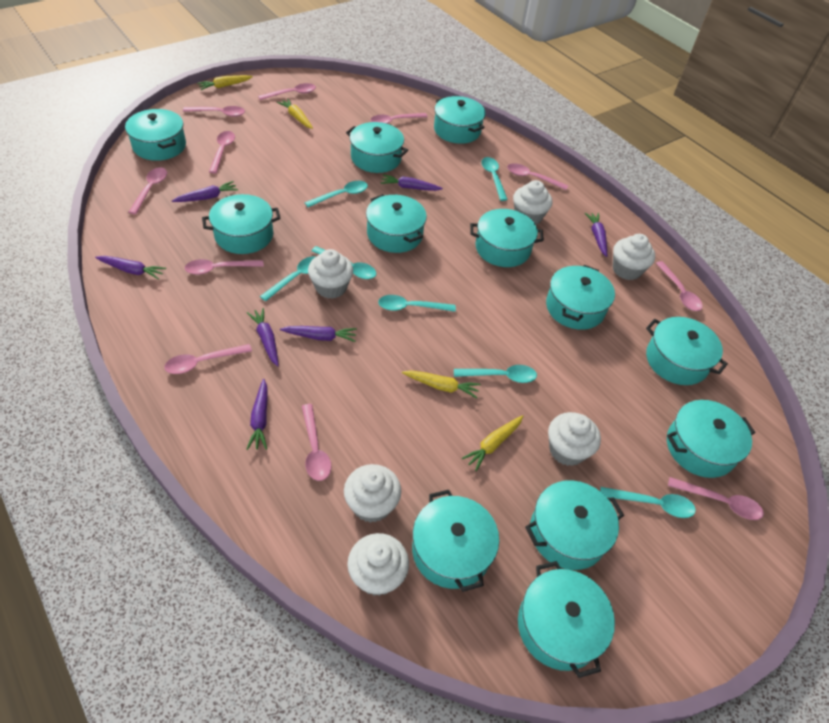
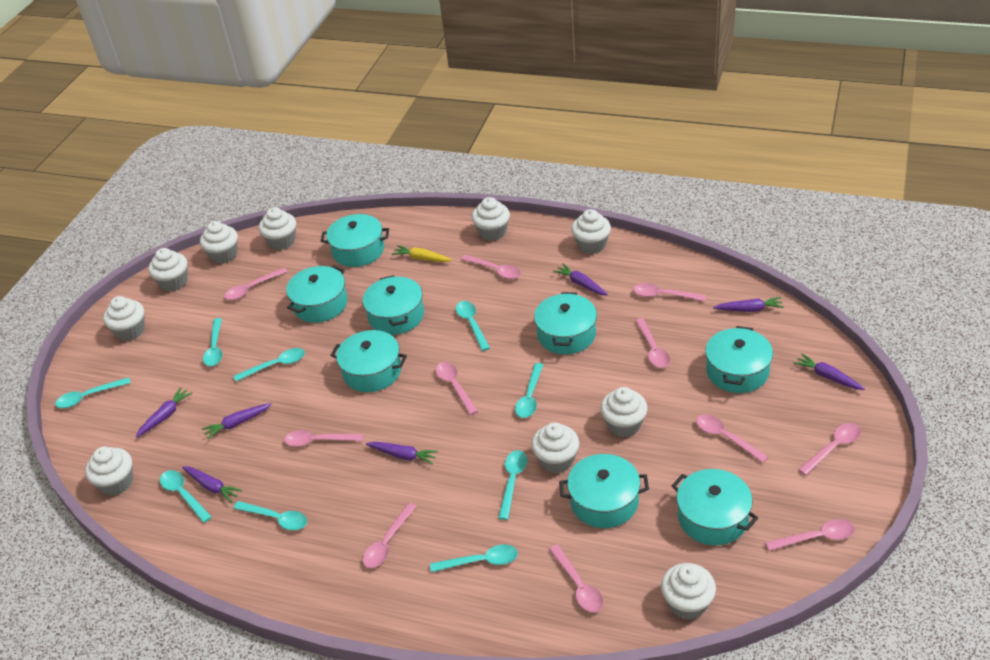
turquoise pot: 12 -> 8
turquoise spoon: 7 -> 9
white cupcake: 6 -> 10
yellow carrot: 4 -> 1

